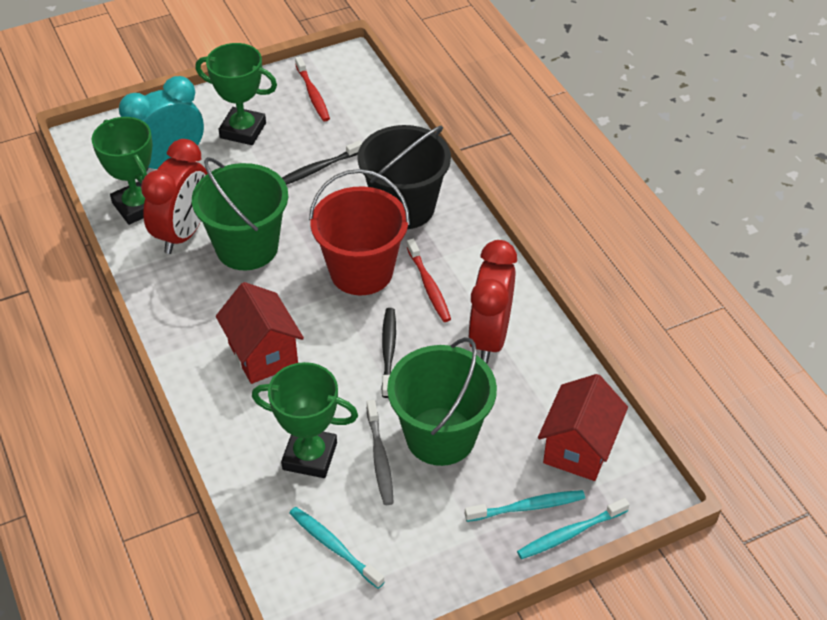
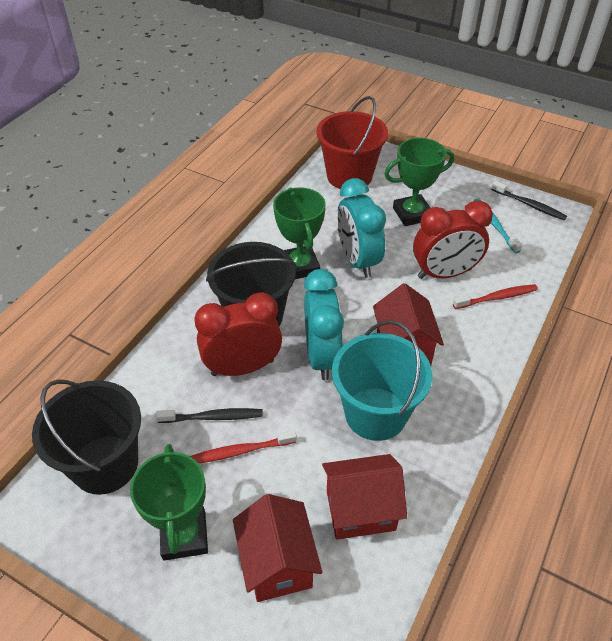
black bucket: 1 -> 2
green bucket: 2 -> 0
grey toothbrush: 1 -> 0
red house: 2 -> 3
turquoise bucket: 0 -> 1
turquoise clock: 1 -> 2
turquoise toothbrush: 3 -> 1

